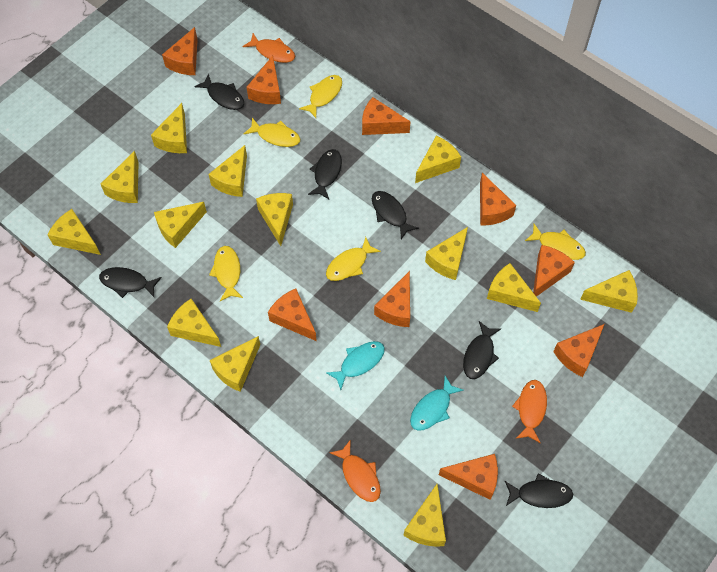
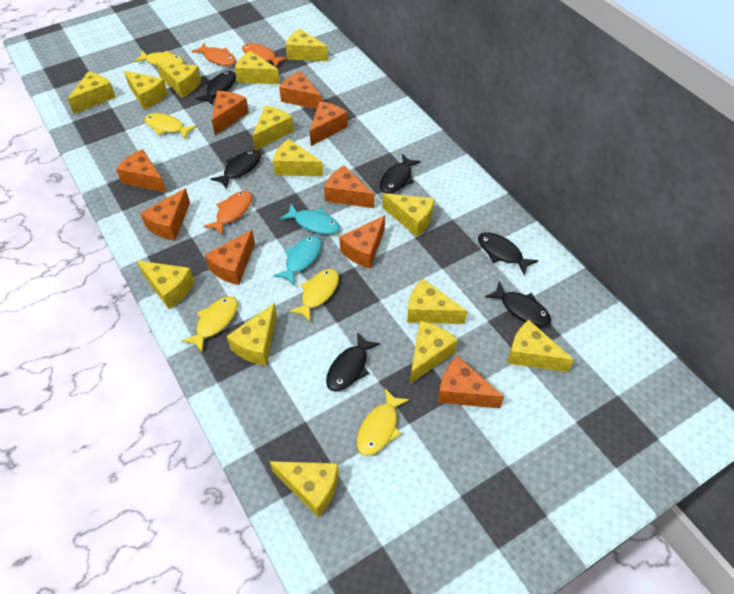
yellow cheese: 13 -> 14

